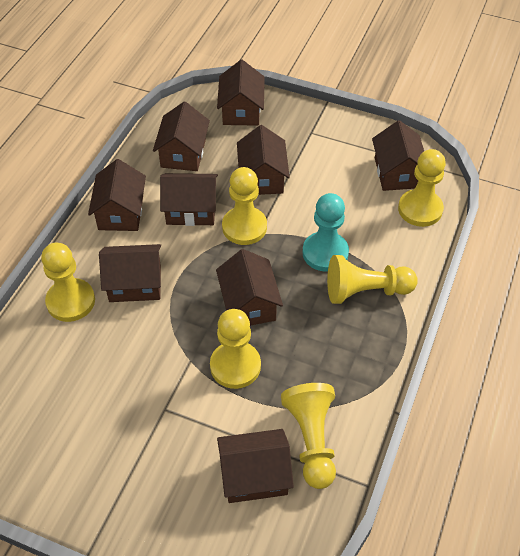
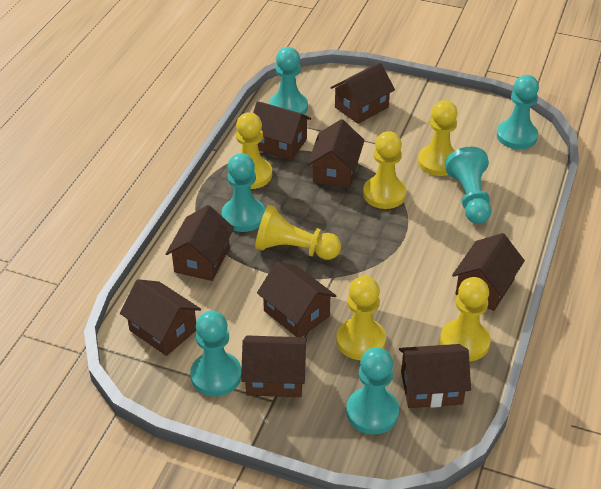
turquoise pawn: 1 -> 6

